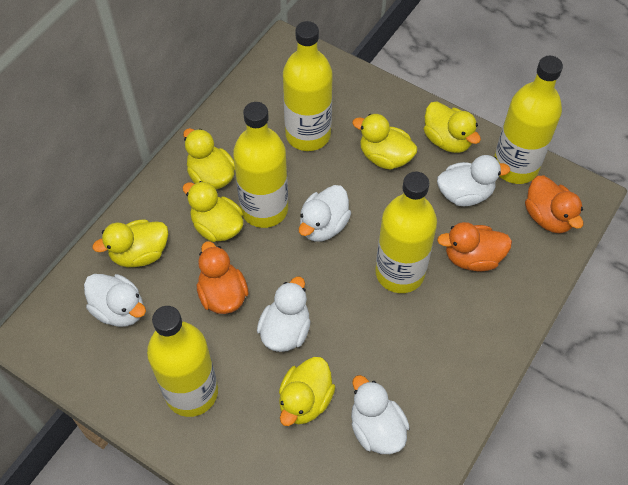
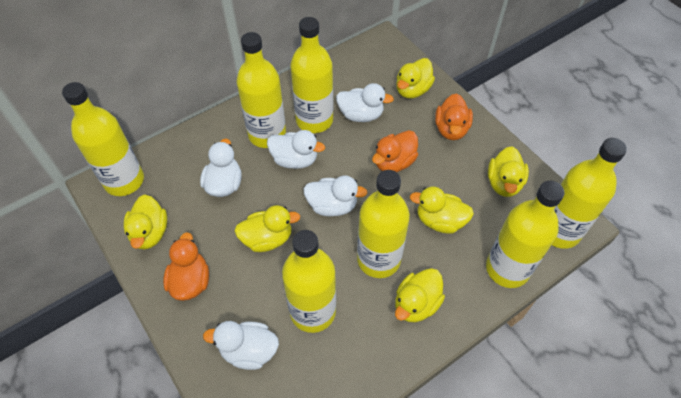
yellow bottle: 5 -> 7

